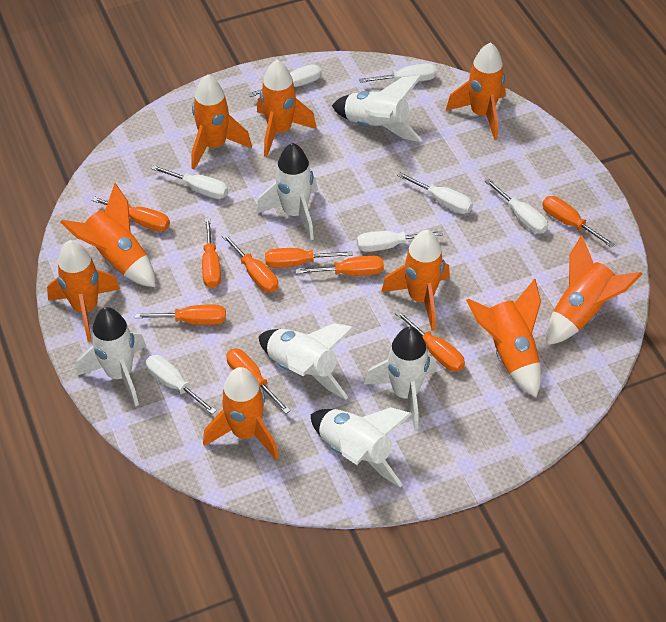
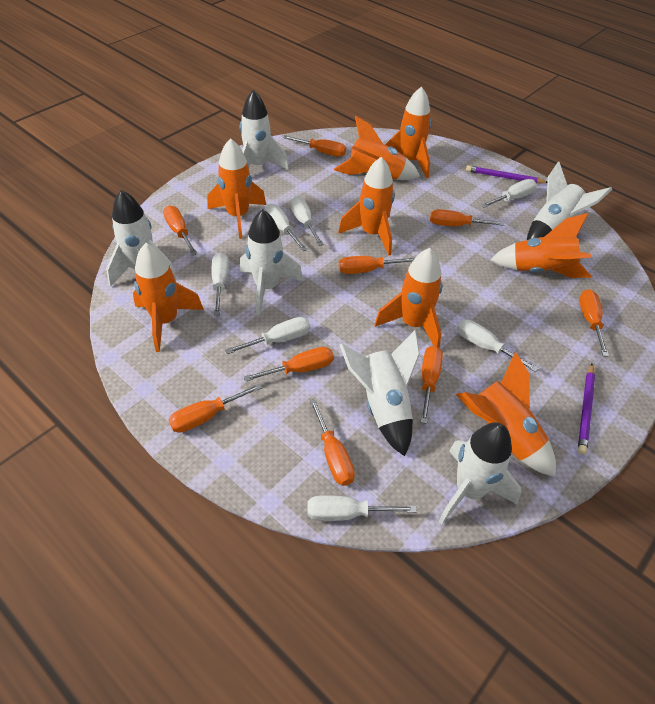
orange rocket: 9 -> 8
purple pencil: 0 -> 2

